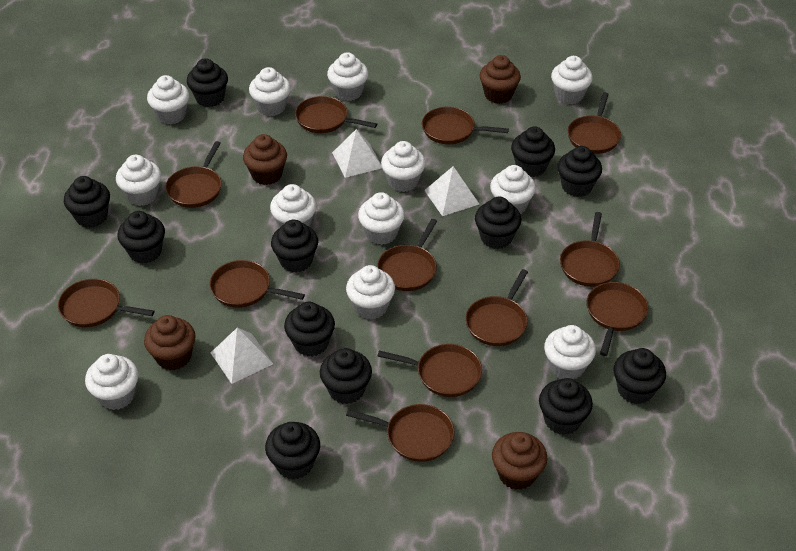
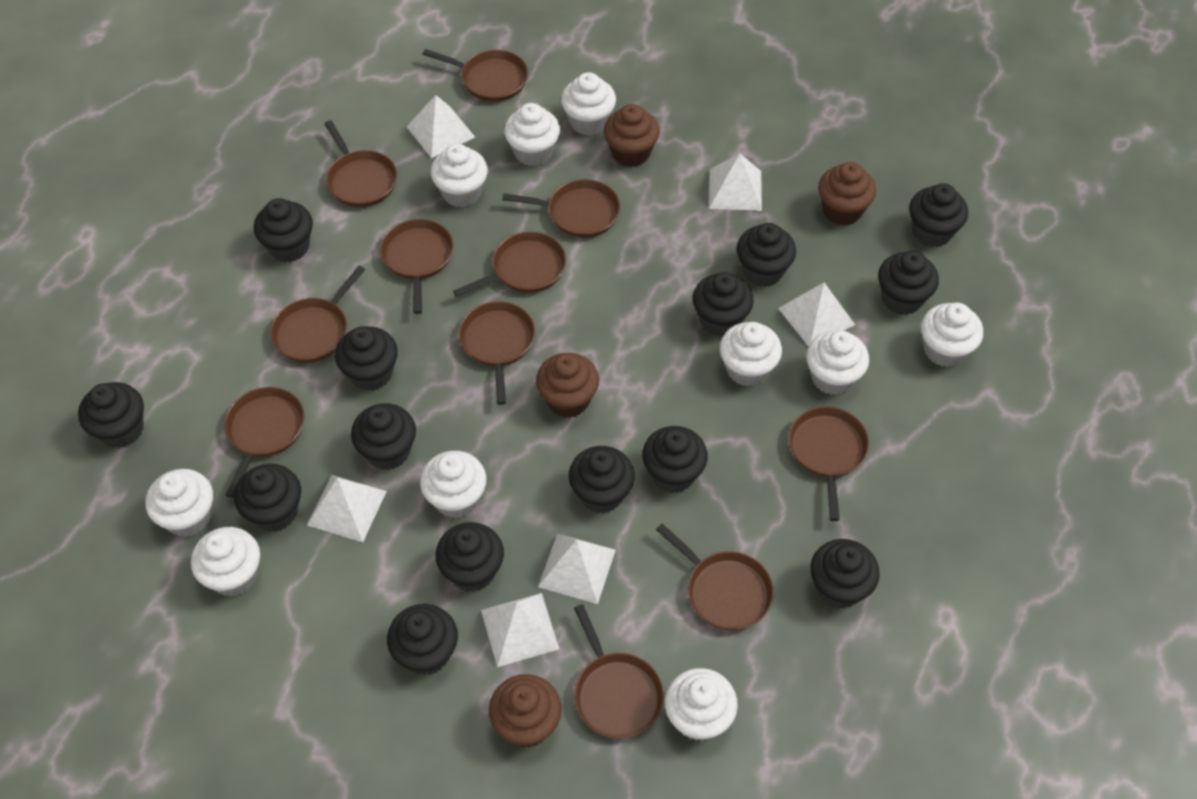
black cupcake: 12 -> 14
brown pan: 12 -> 11
white cupcake: 12 -> 10
white pyramid: 3 -> 6

